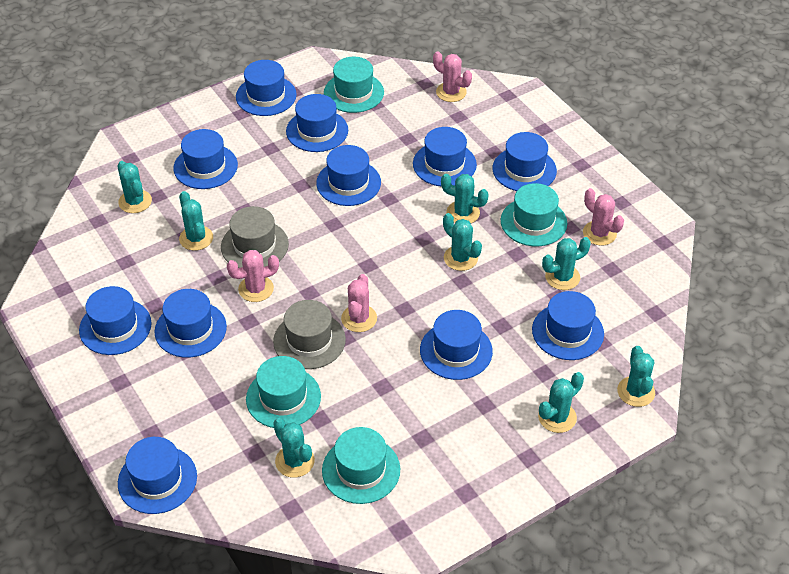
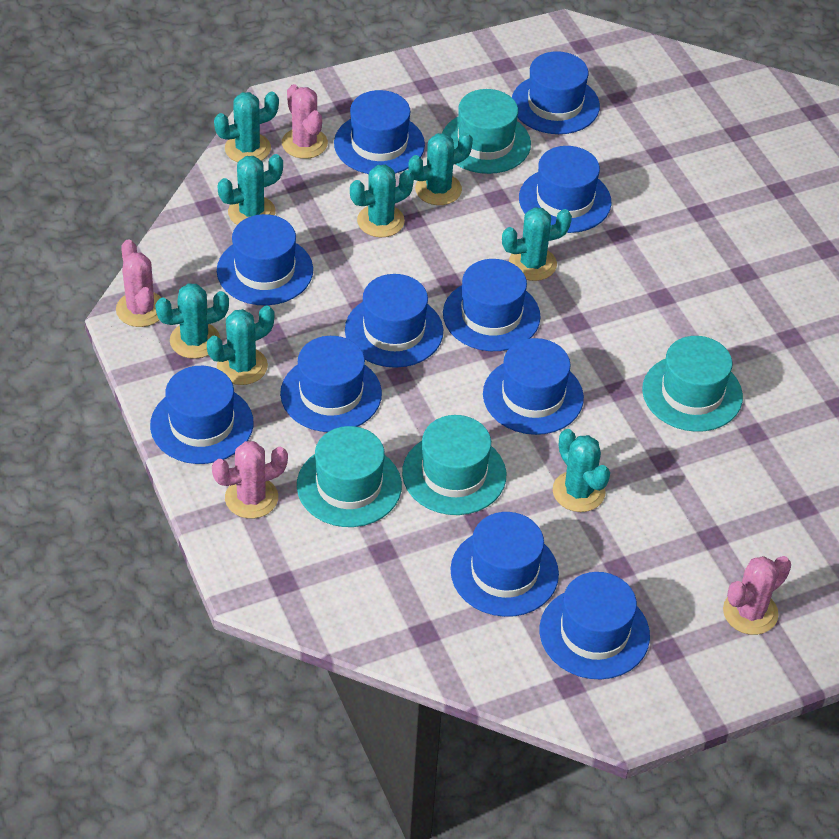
grey hat: 2 -> 0

